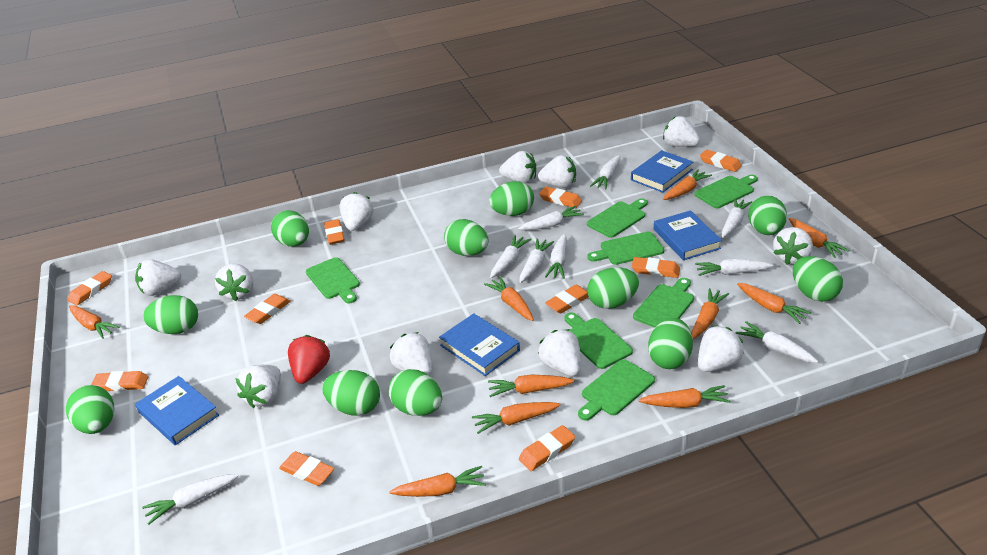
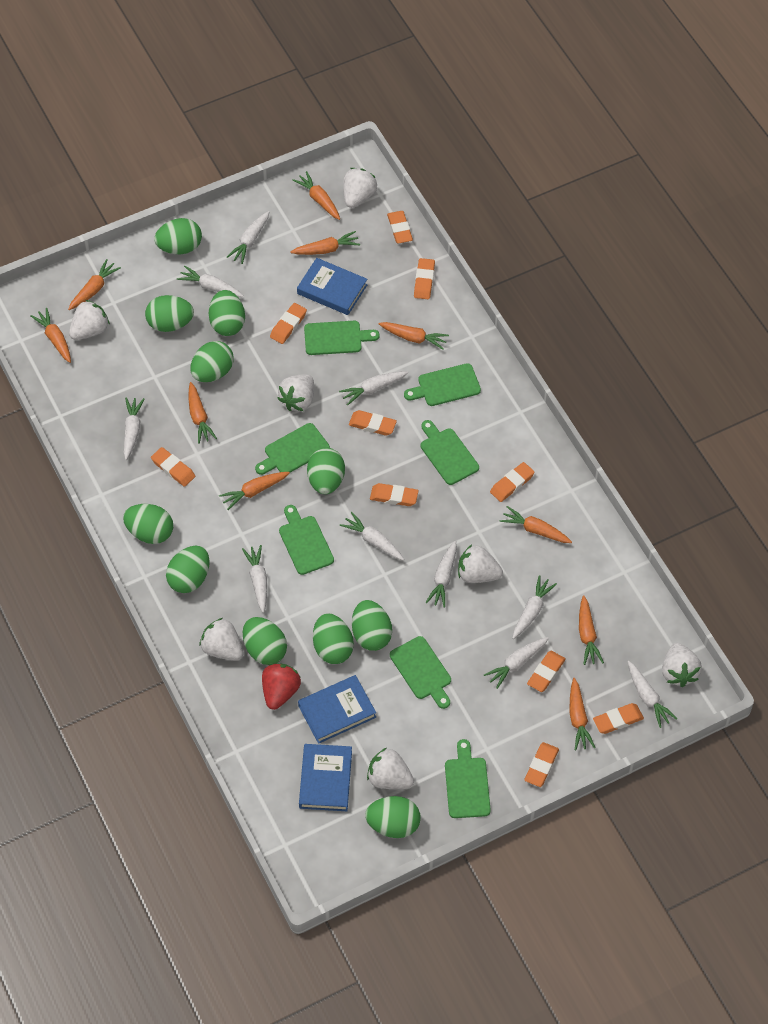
blue book: 4 -> 3
white carrot: 9 -> 10
white strawberry: 11 -> 7

